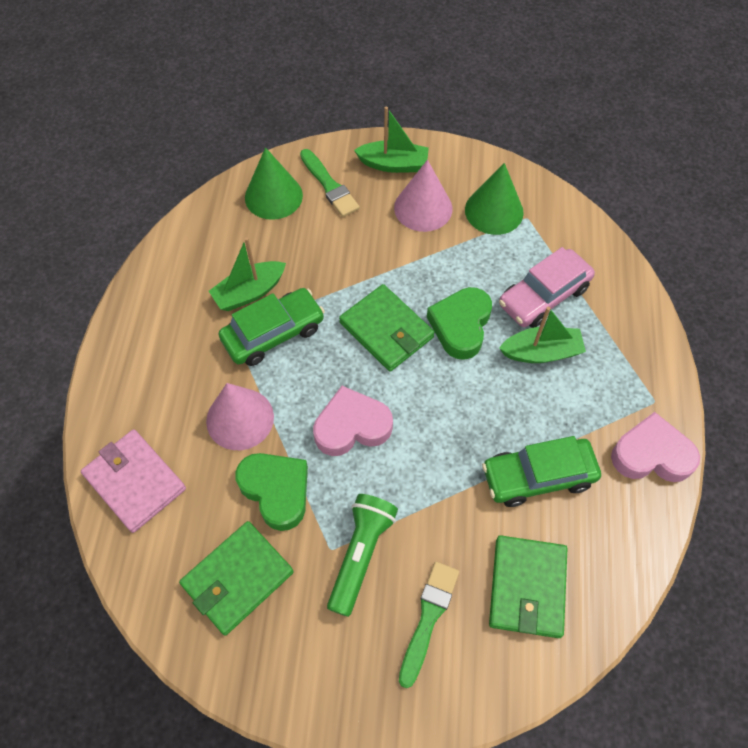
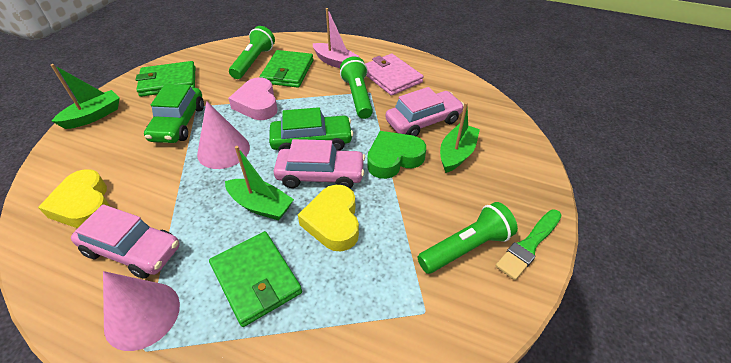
green brush: 2 -> 1
green cone: 2 -> 0
green flashlight: 1 -> 3
green heart: 2 -> 1
pink boat: 0 -> 1
pink car: 1 -> 3
pink heart: 2 -> 1
yellow heart: 0 -> 2

